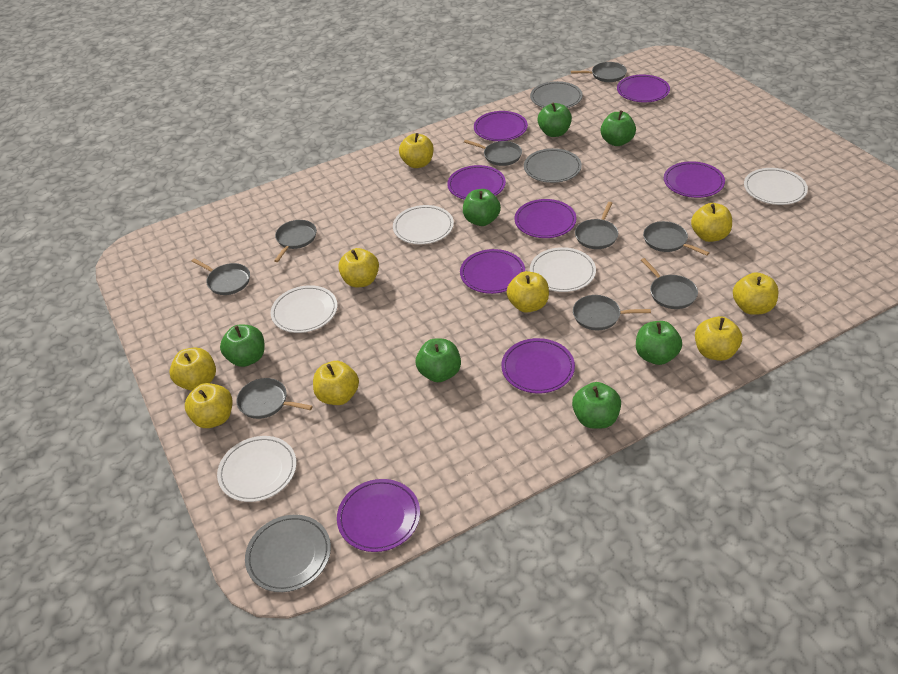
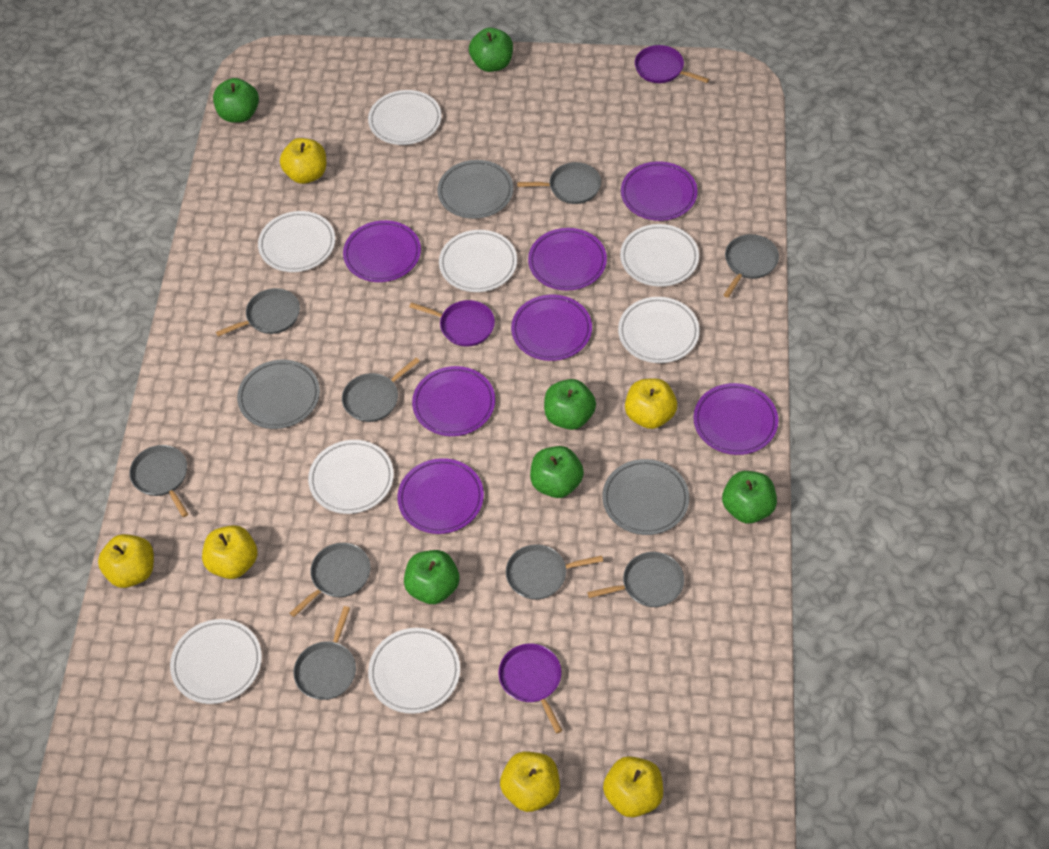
green apple: 7 -> 6
purple pan: 0 -> 3
purple plate: 8 -> 7
white plate: 5 -> 8
yellow apple: 9 -> 6

